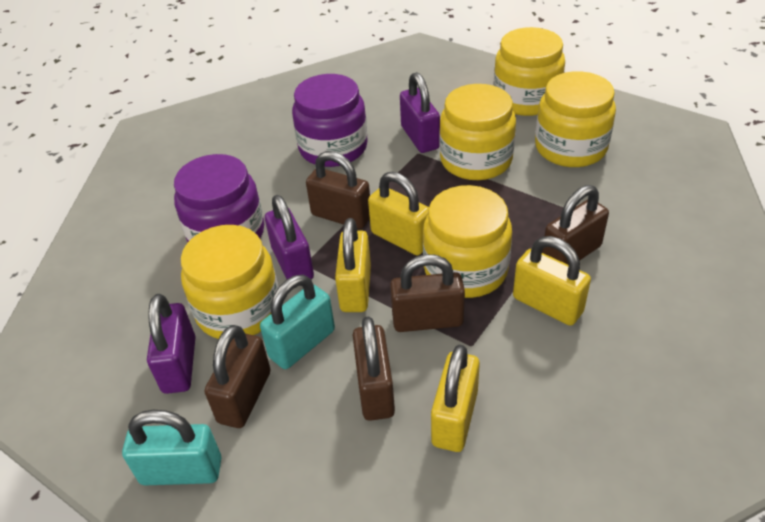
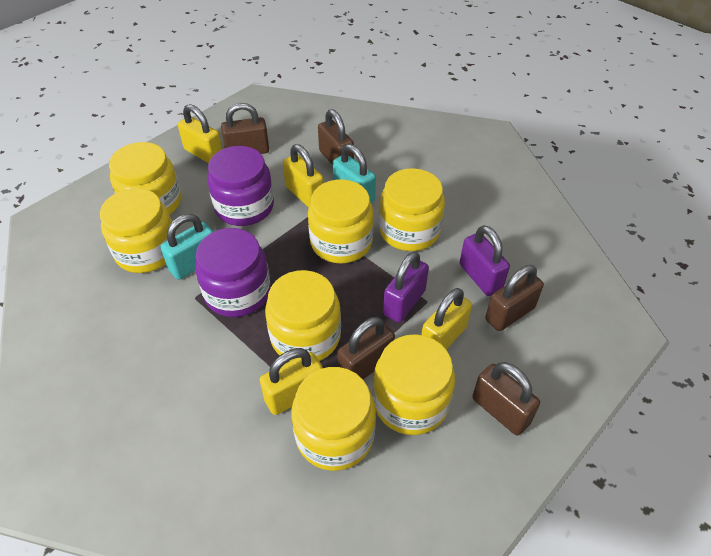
purple padlock: 3 -> 2
yellow jar: 5 -> 7

